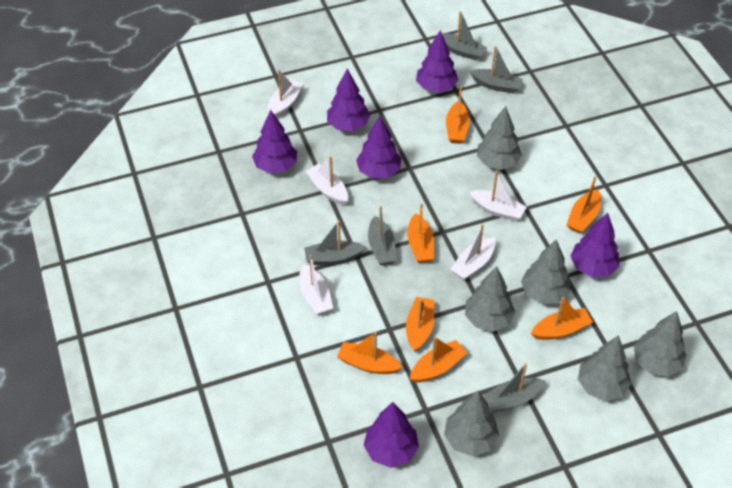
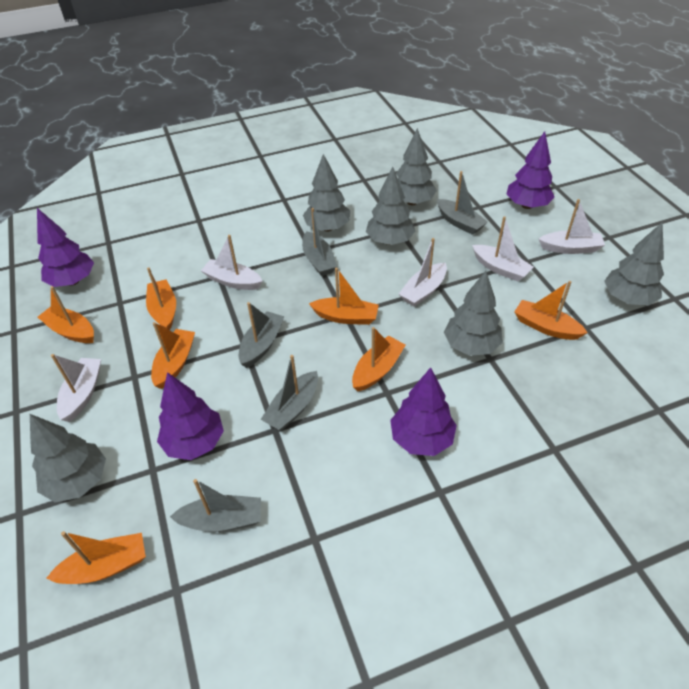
purple tree: 6 -> 4

